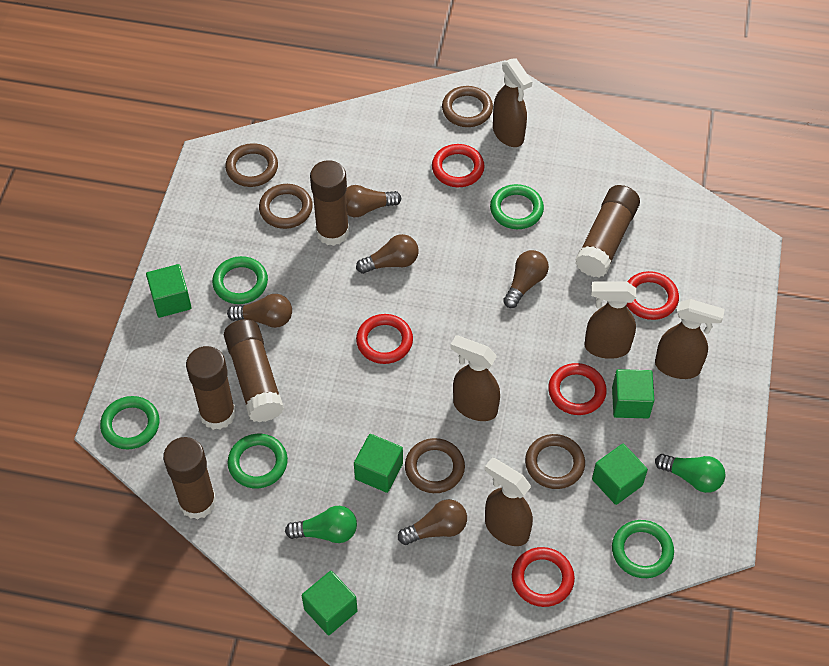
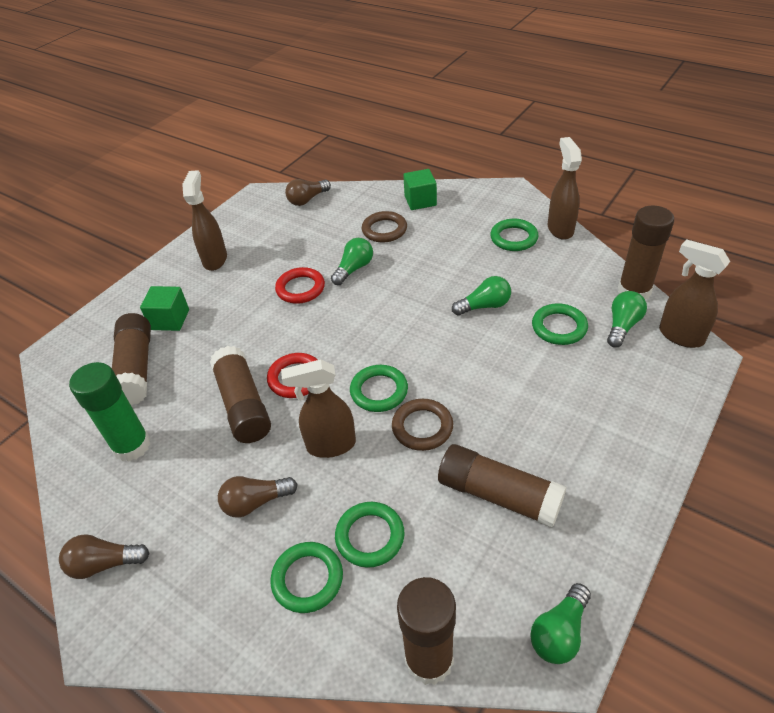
brown light bulb: 5 -> 3
brown ring: 5 -> 2
brown spray bottle: 5 -> 4
green cube: 5 -> 2
green glue stick: 0 -> 1
green light bulb: 2 -> 4
red ring: 5 -> 2

